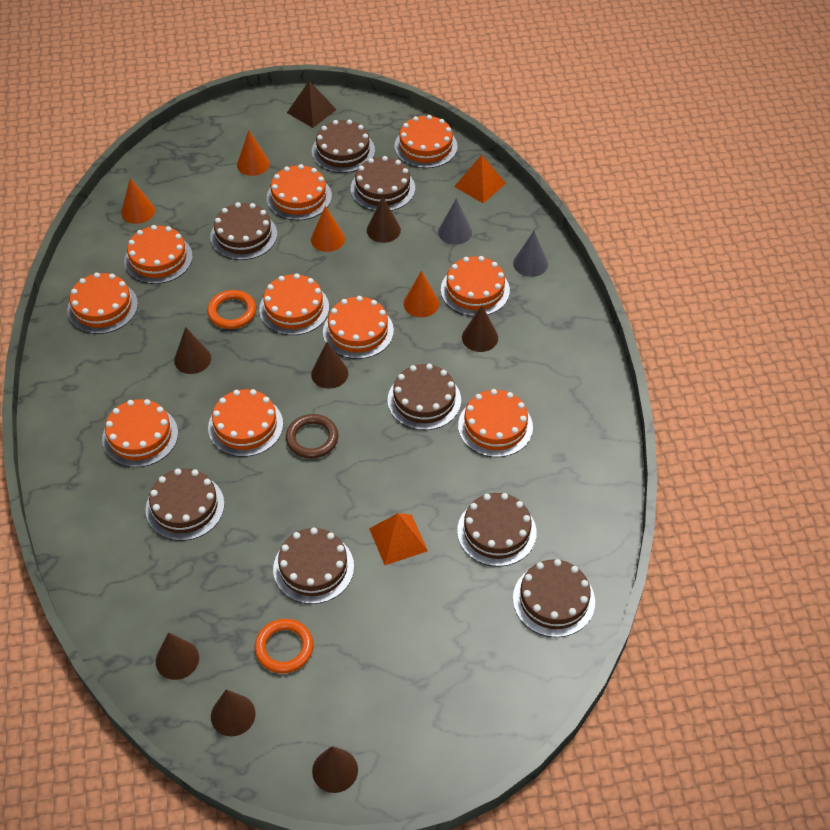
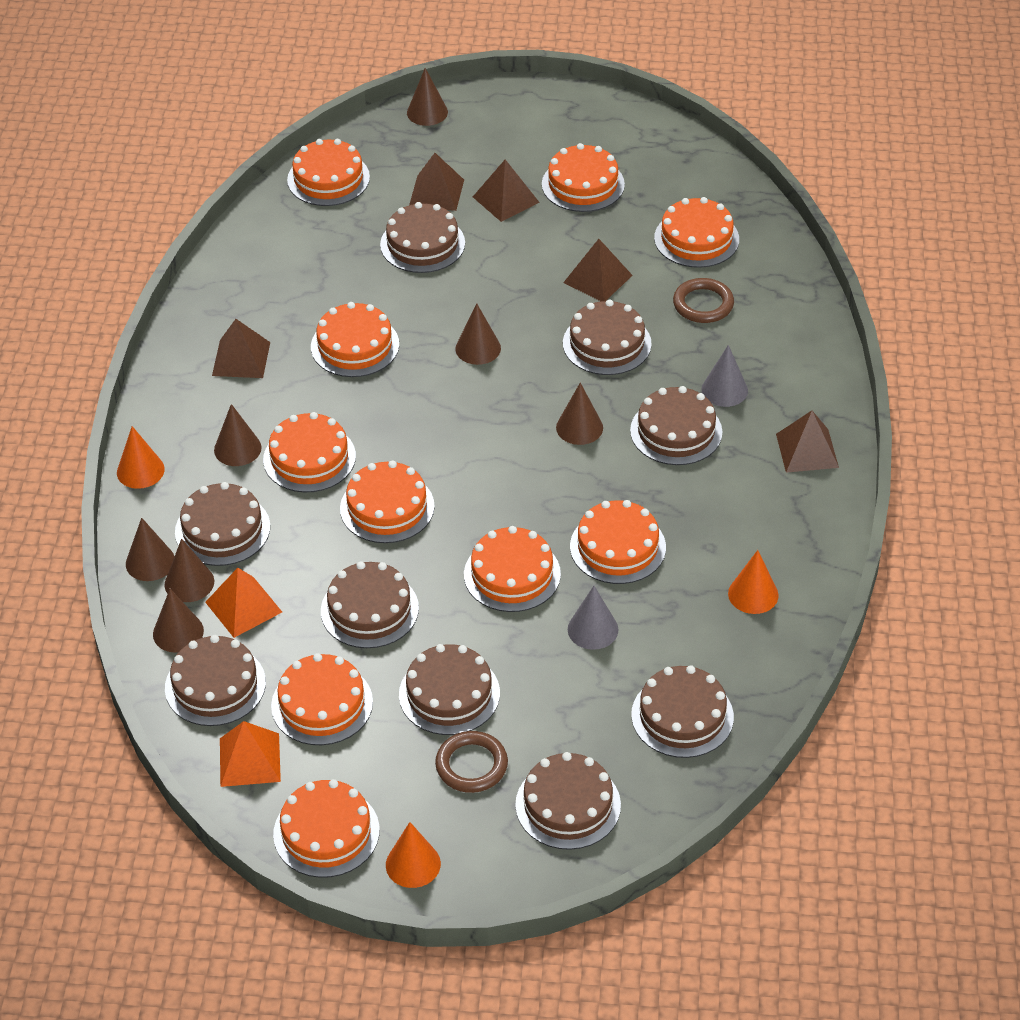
brown cake: 8 -> 9
brown pyramid: 1 -> 5
brown ring: 1 -> 2
orange cone: 4 -> 3
orange ring: 2 -> 0

